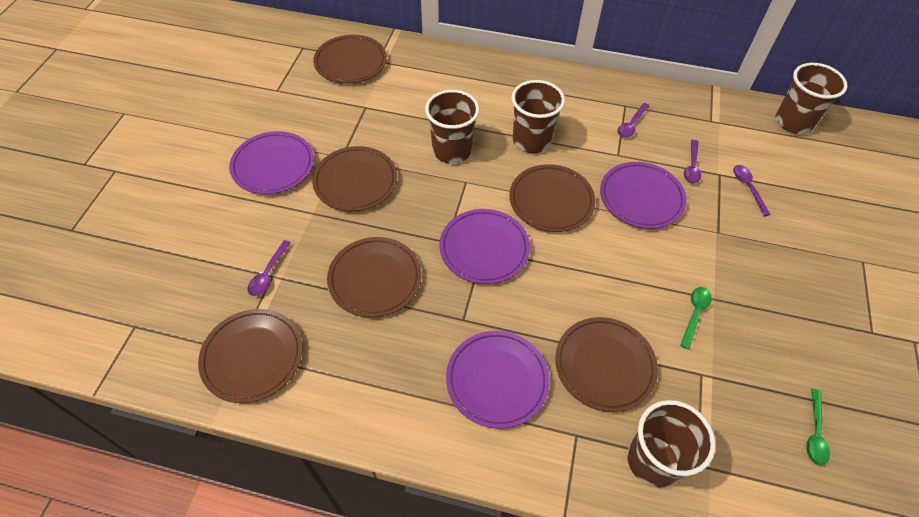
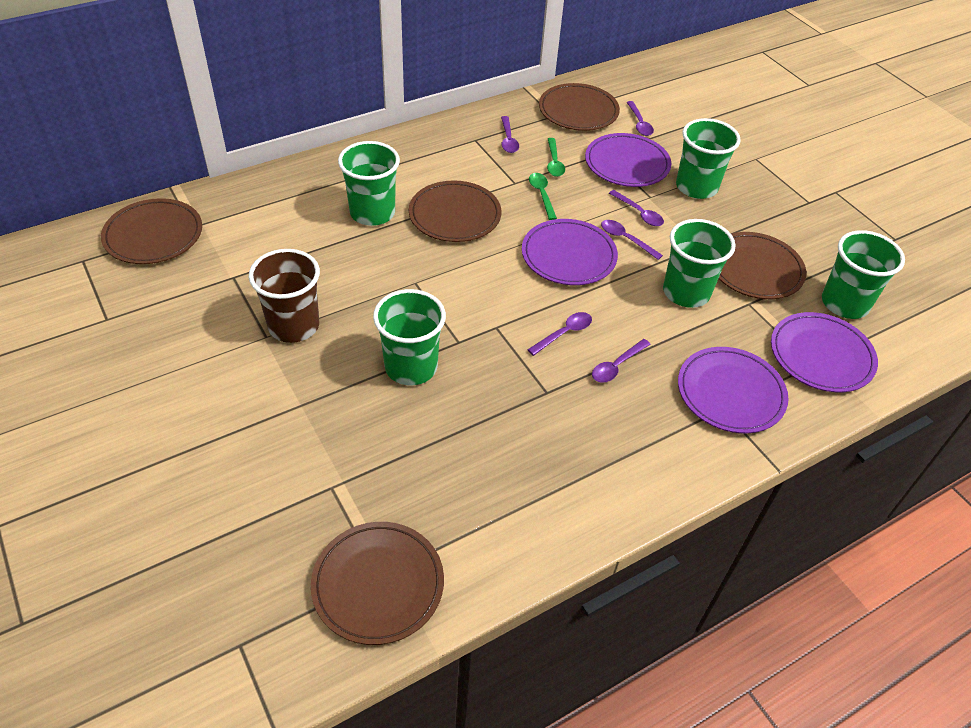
brown cup: 4 -> 1
brown plate: 6 -> 5
green cup: 0 -> 5
purple spoon: 4 -> 6

